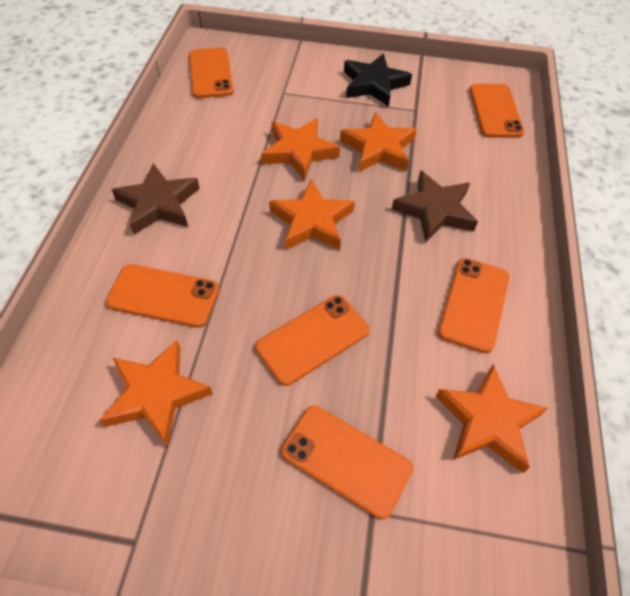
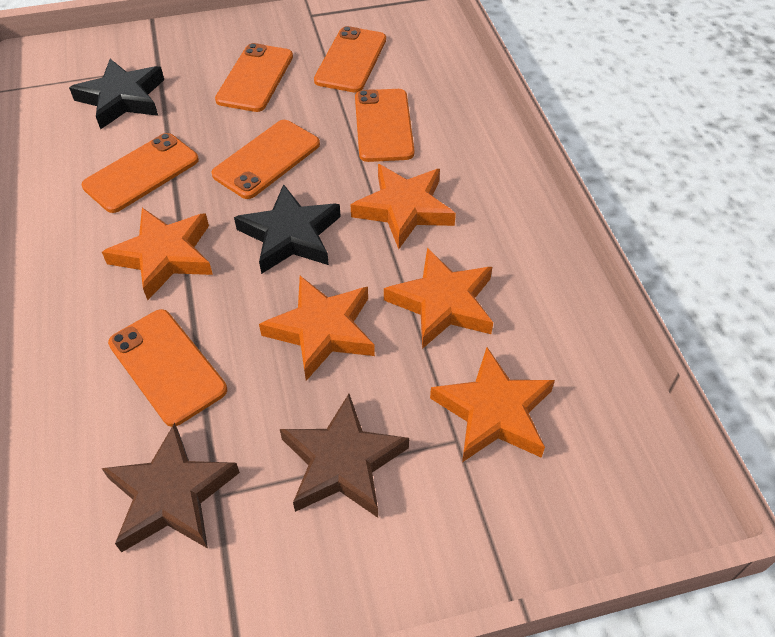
black star: 1 -> 2

